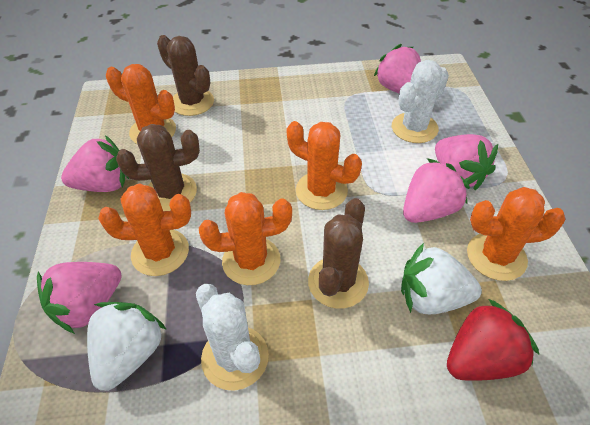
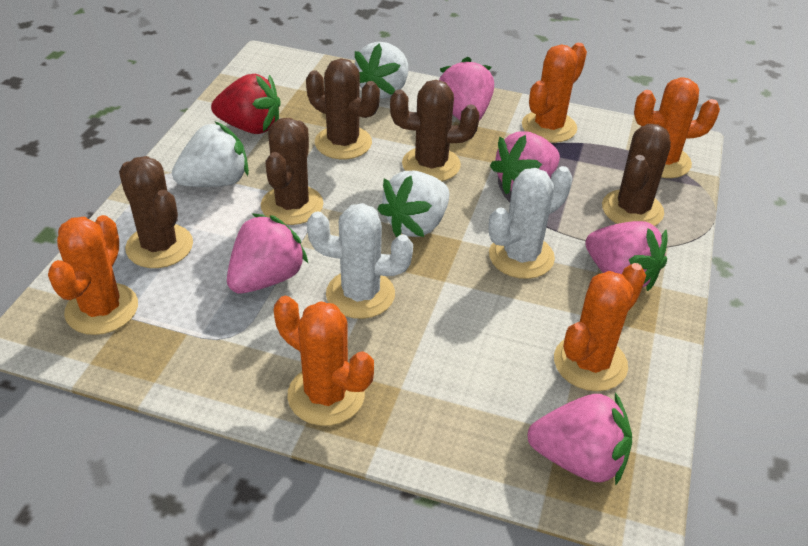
brown cactus: 3 -> 5
white strawberry: 2 -> 3

